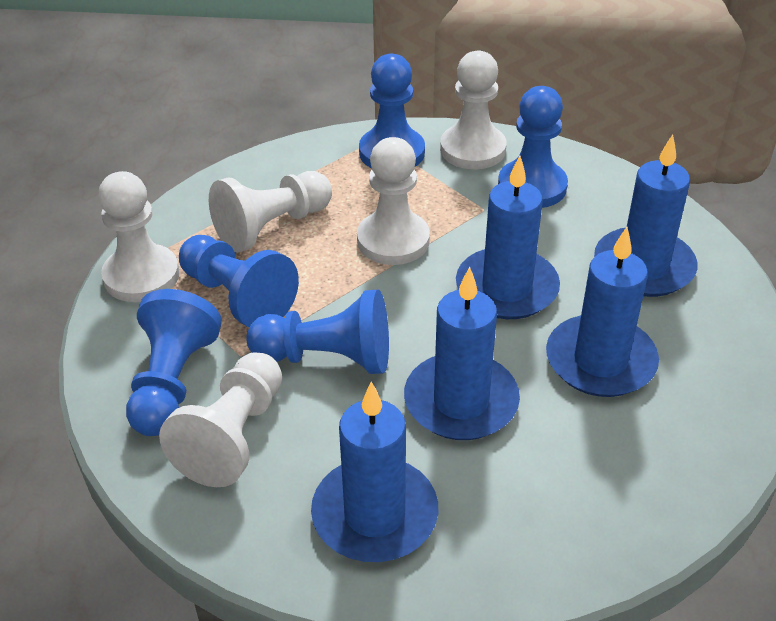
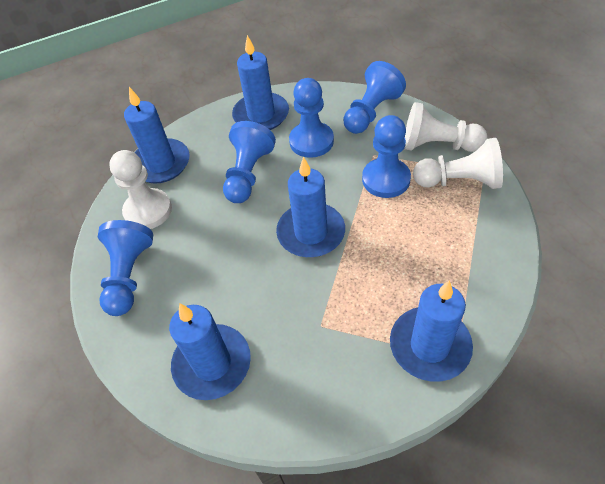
white pawn: 5 -> 3

